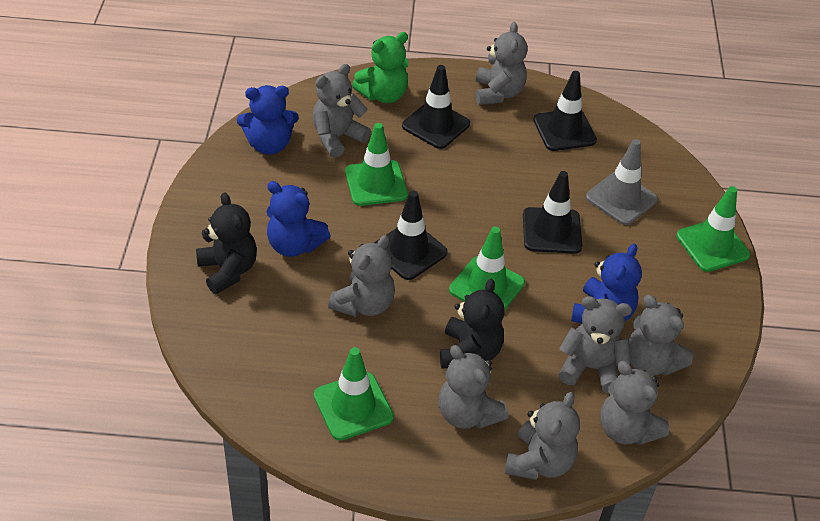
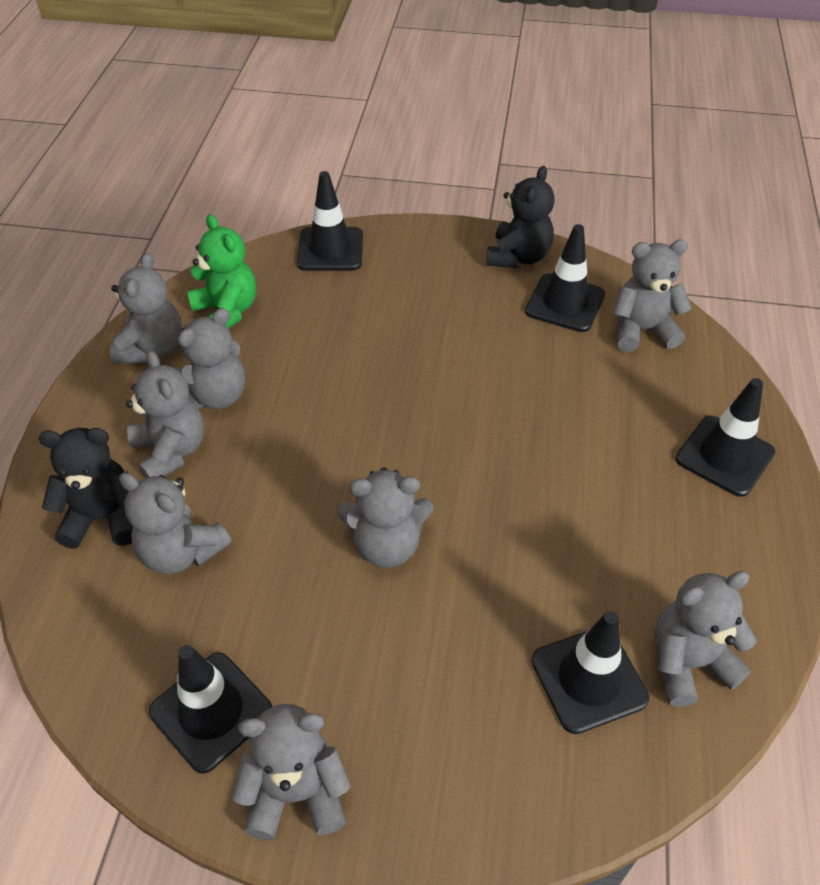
black traffic cone: 4 -> 5
blue teddy bear: 3 -> 0
green traffic cone: 4 -> 0
grey traffic cone: 1 -> 0

